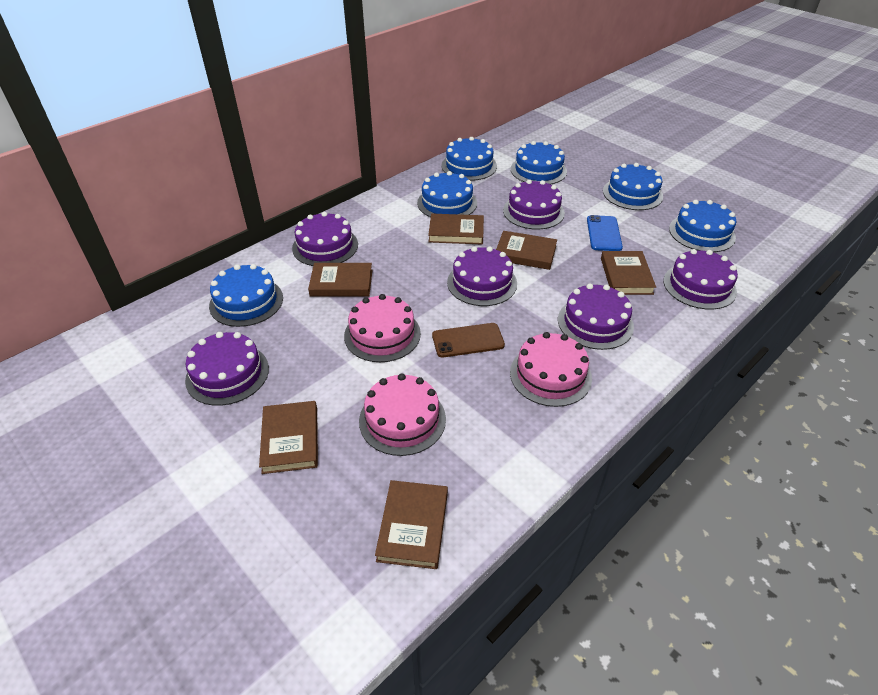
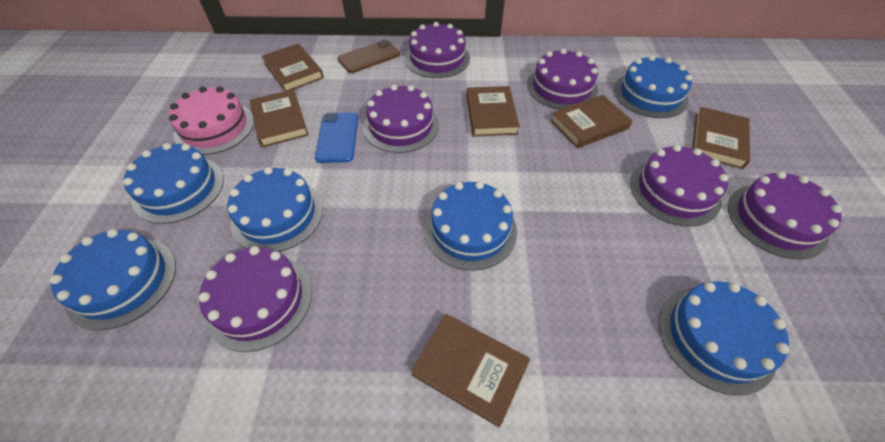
pink cake: 3 -> 1

